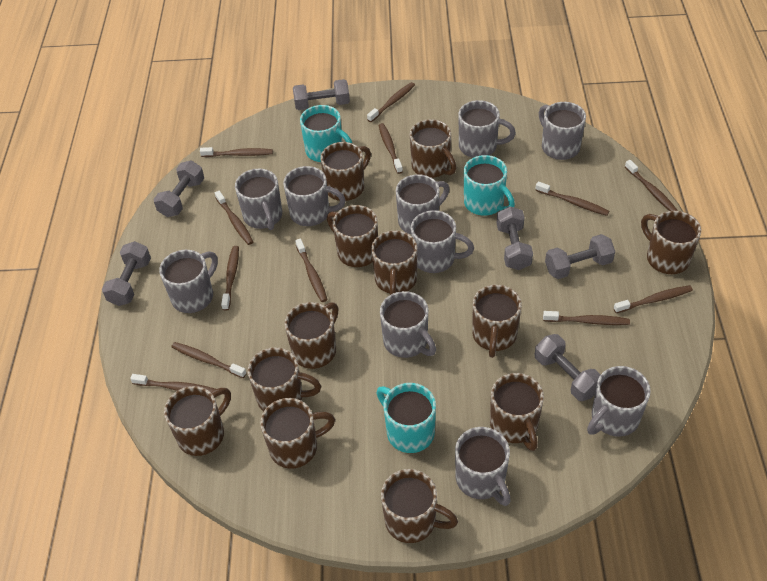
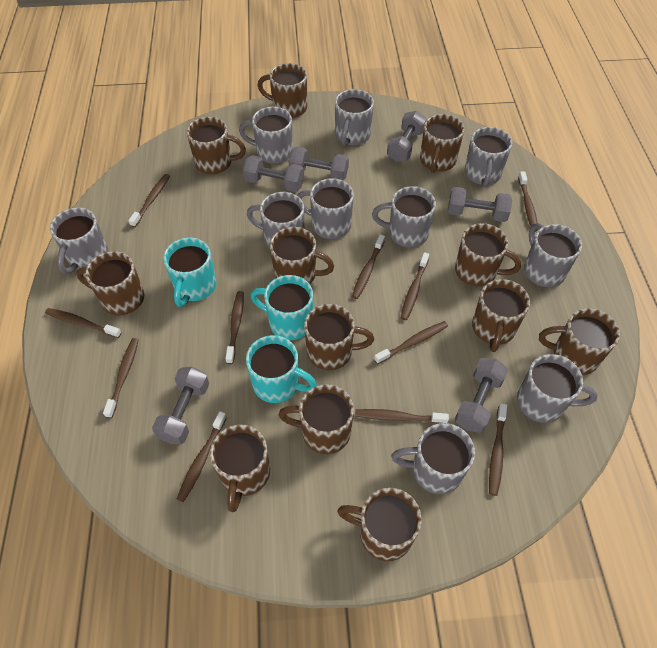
brown toothbrush: 12 -> 11

